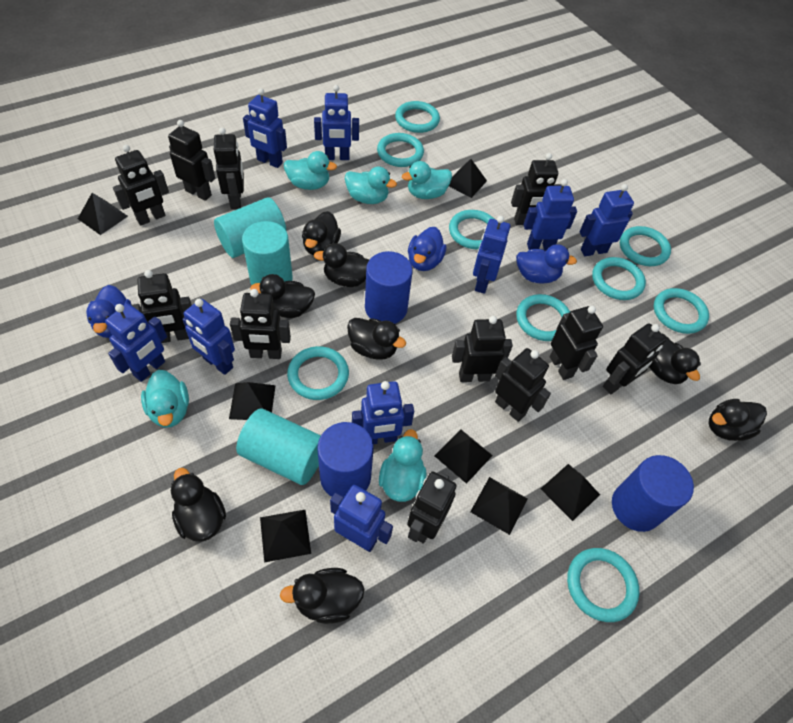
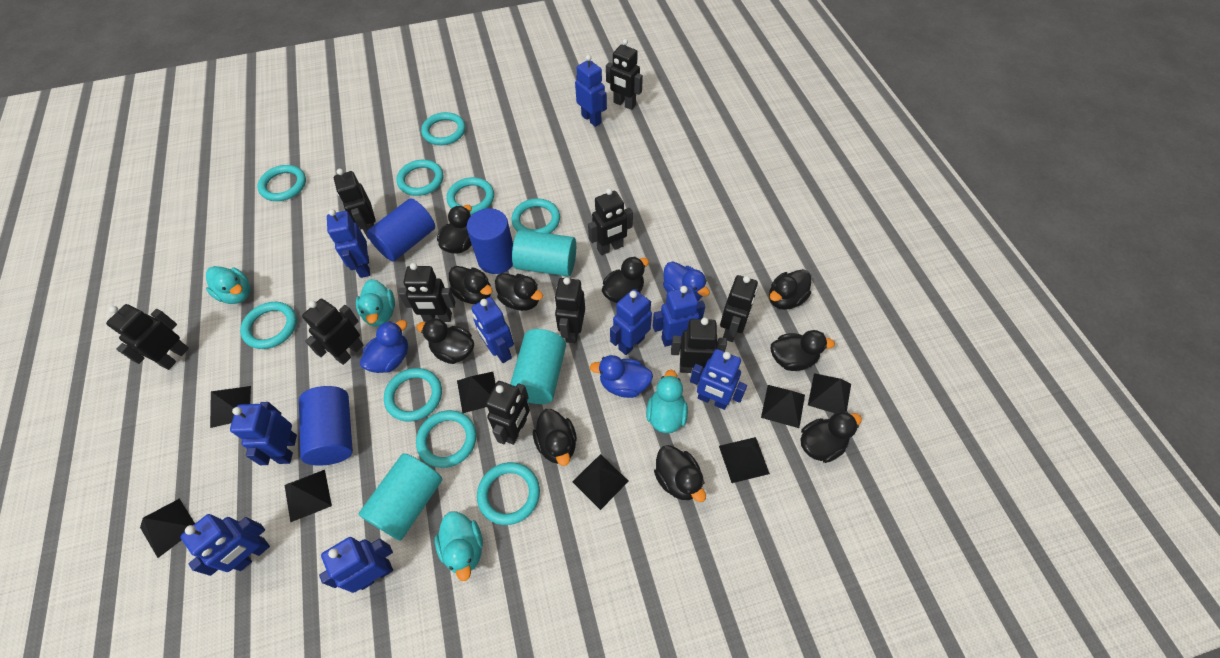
black duck: 8 -> 10
black pyramid: 7 -> 8
black robot: 11 -> 10
turquoise duck: 5 -> 4

